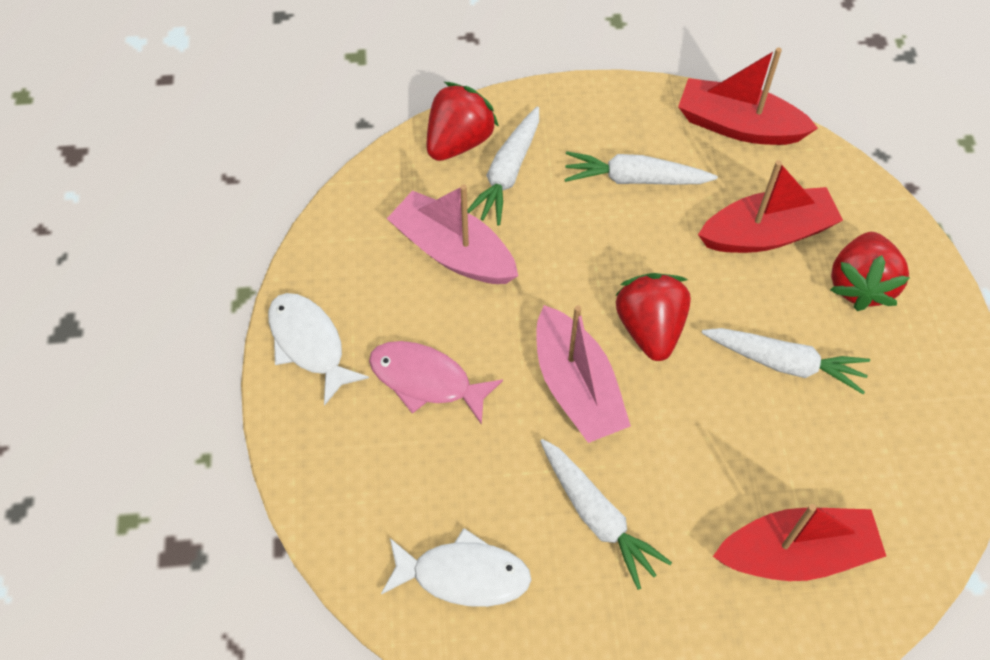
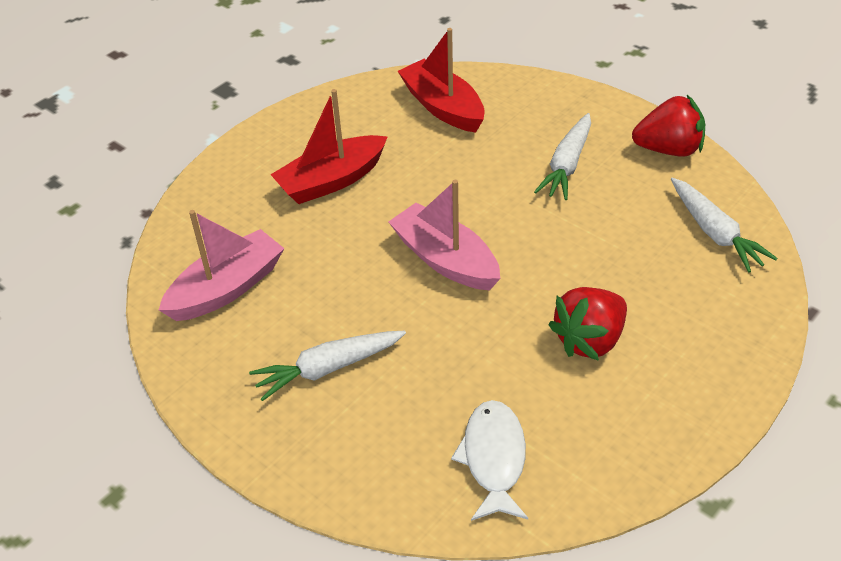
pink fish: 1 -> 0
red boat: 3 -> 2
red strawberry: 3 -> 2
white carrot: 4 -> 3
white fish: 2 -> 1

